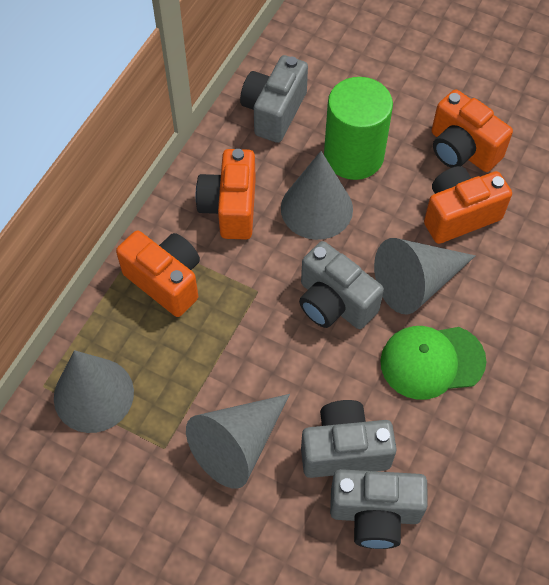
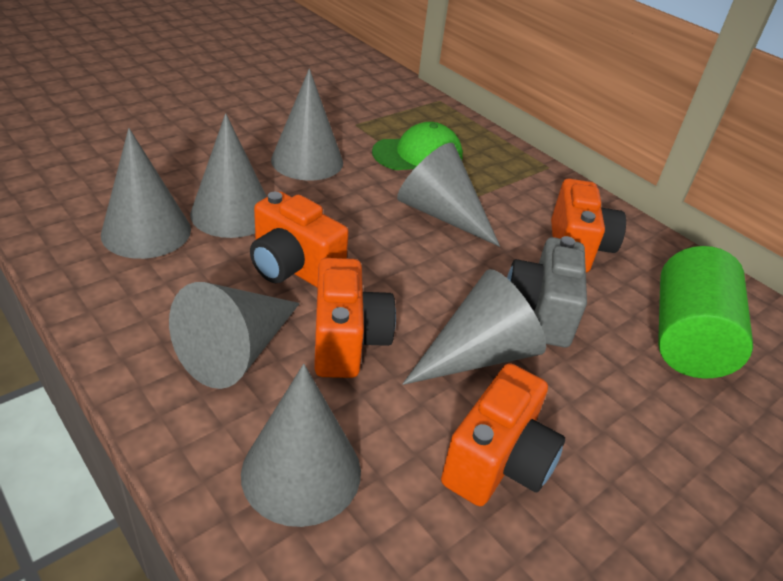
grey camera: 4 -> 1
grey cone: 4 -> 7

